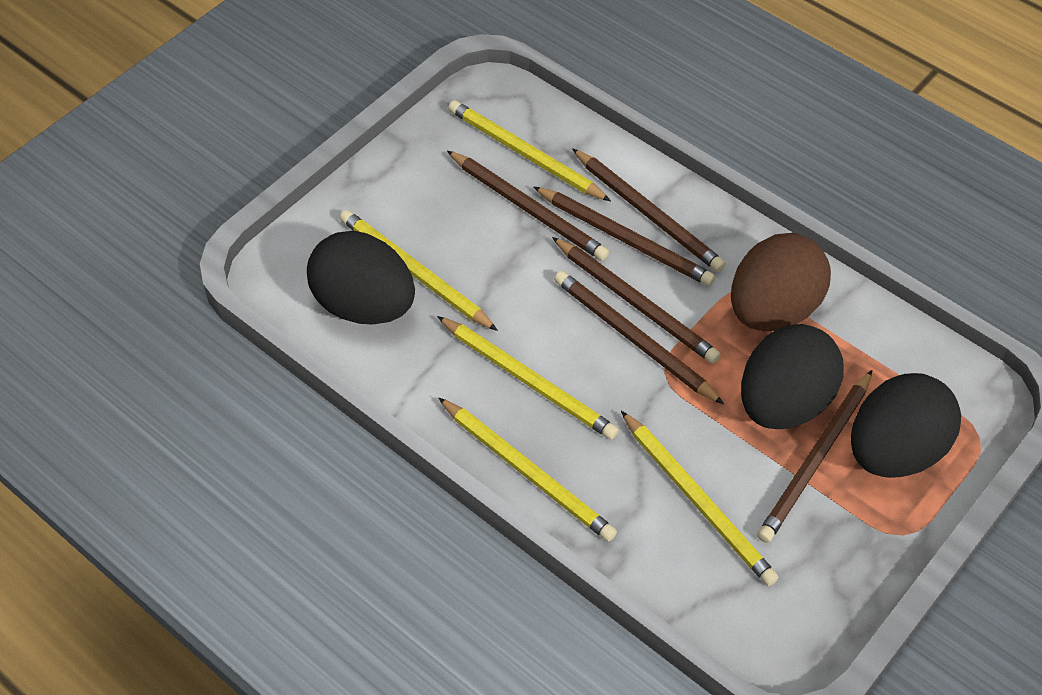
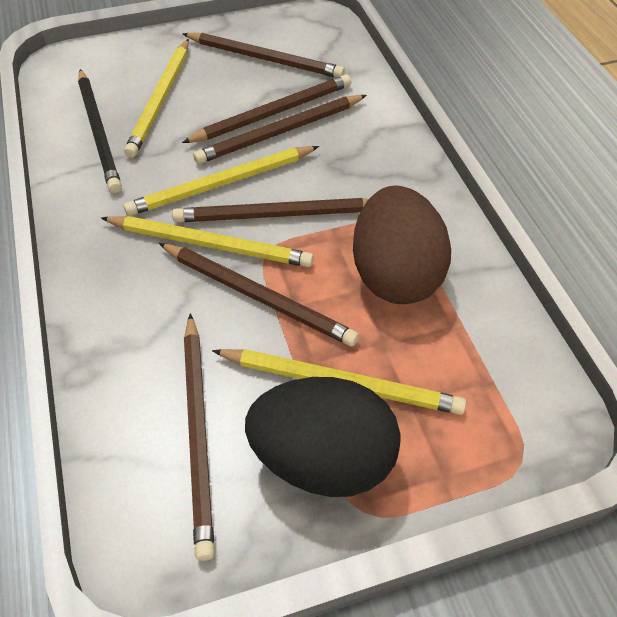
black egg: 3 -> 1
black pencil: 0 -> 1
yellow pencil: 5 -> 4

